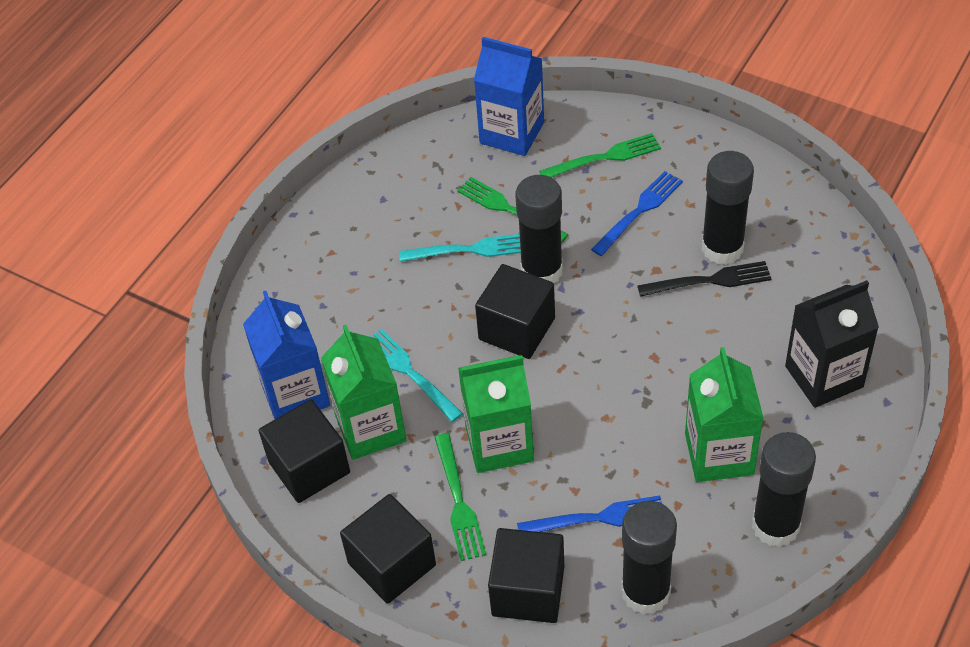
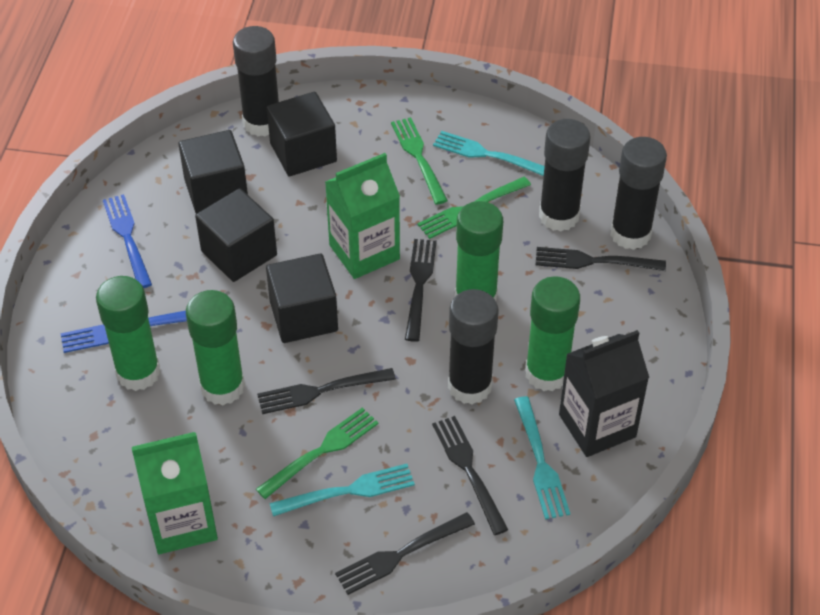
black fork: 1 -> 5
blue carton: 2 -> 0
green carton: 3 -> 2
green glue stick: 0 -> 4
turquoise fork: 2 -> 3

